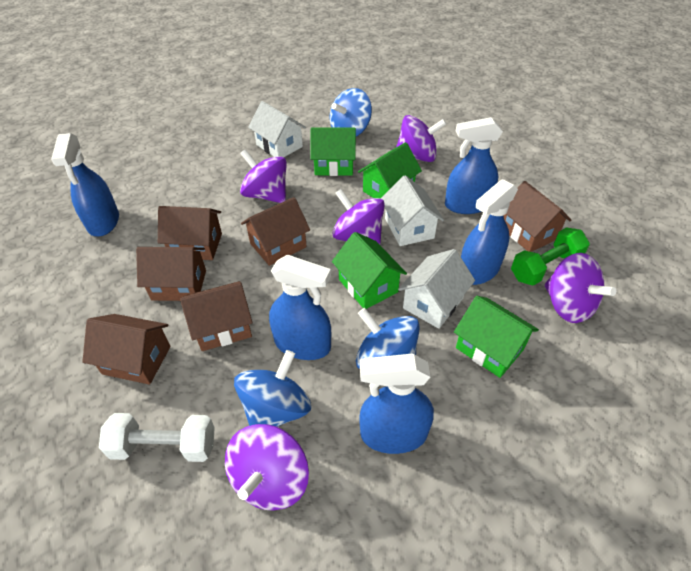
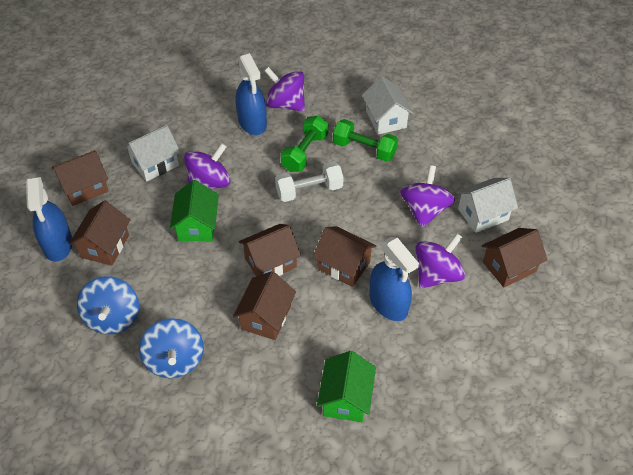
blue spinning top: 3 -> 2
blue spray bottle: 5 -> 3
green dumbbell: 1 -> 2
green house: 4 -> 2
purple spinning top: 5 -> 4

